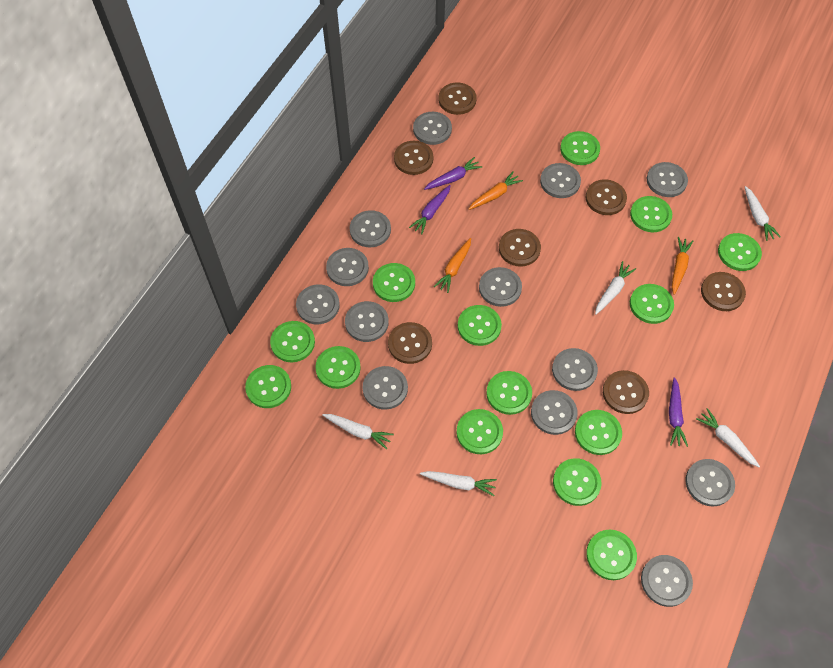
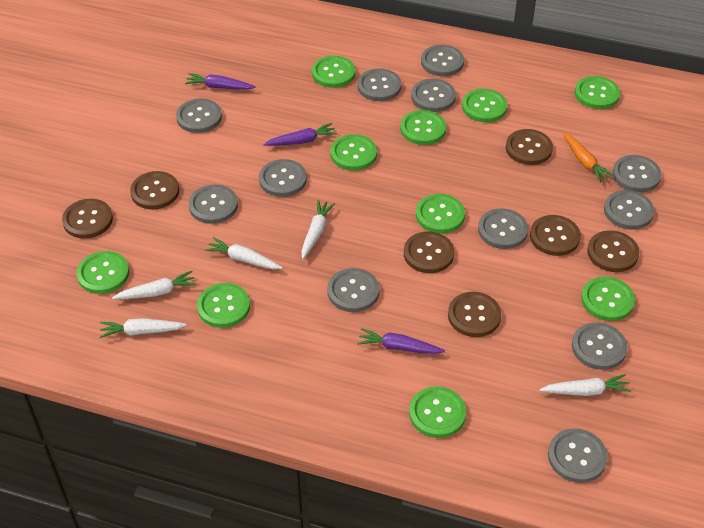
green button: 14 -> 10
grey button: 13 -> 12
orange carrot: 3 -> 1

